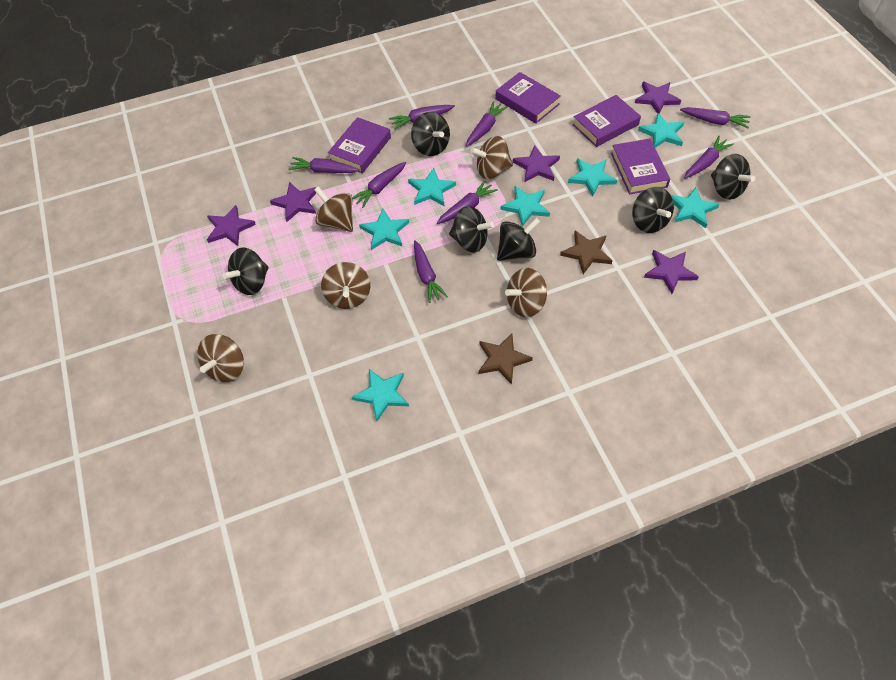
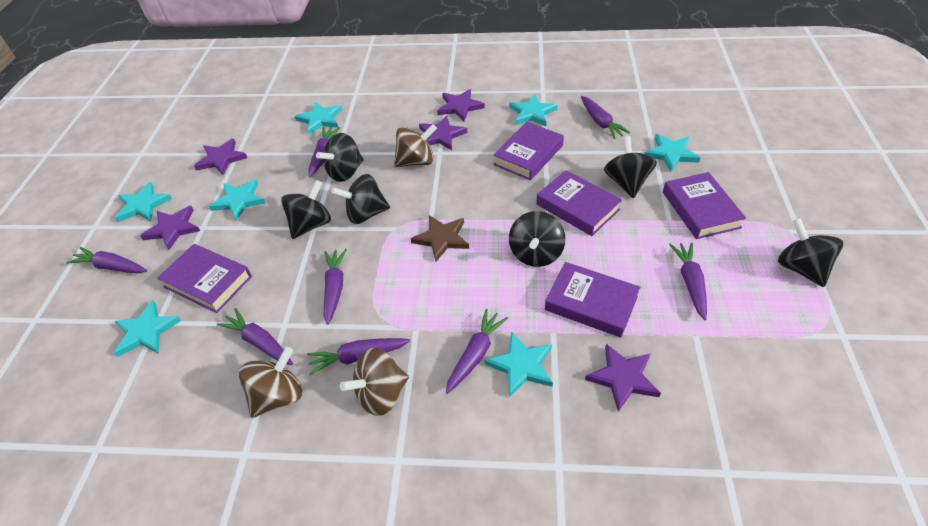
brown spinning top: 5 -> 3
brown star: 2 -> 1
purple book: 4 -> 5

